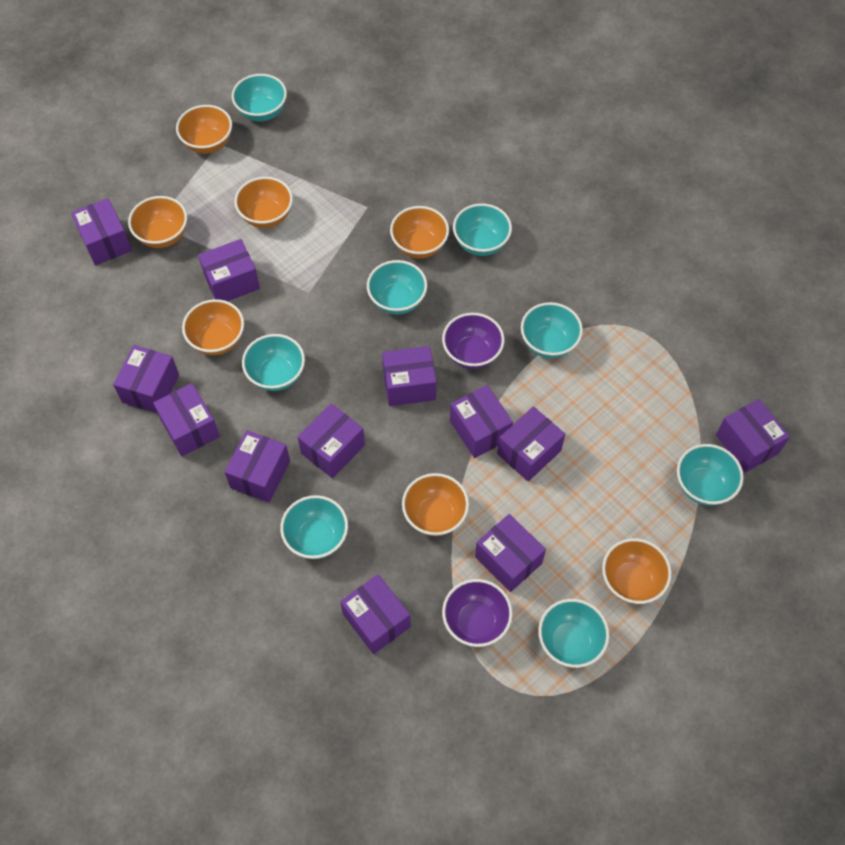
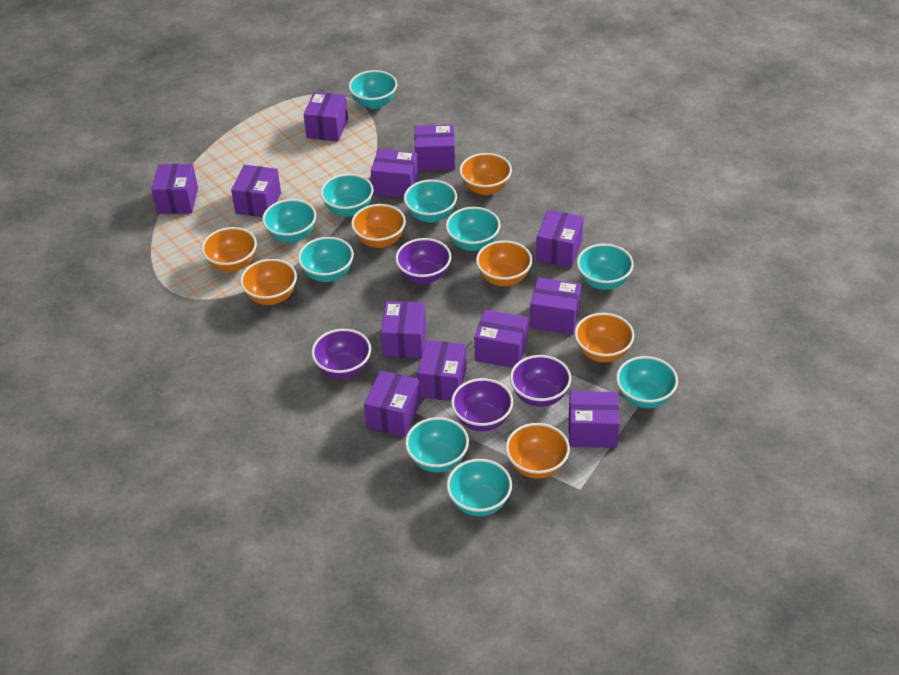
purple bowl: 2 -> 4
turquoise bowl: 8 -> 10

